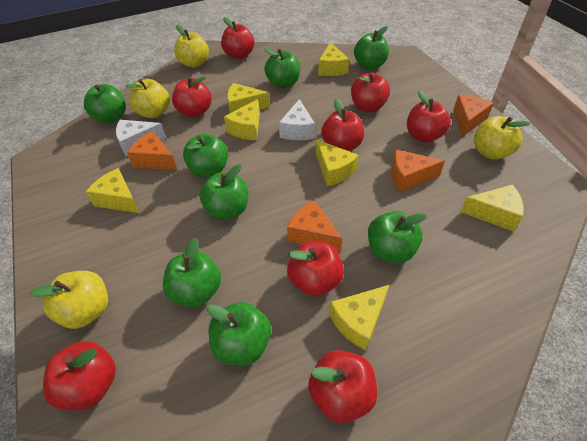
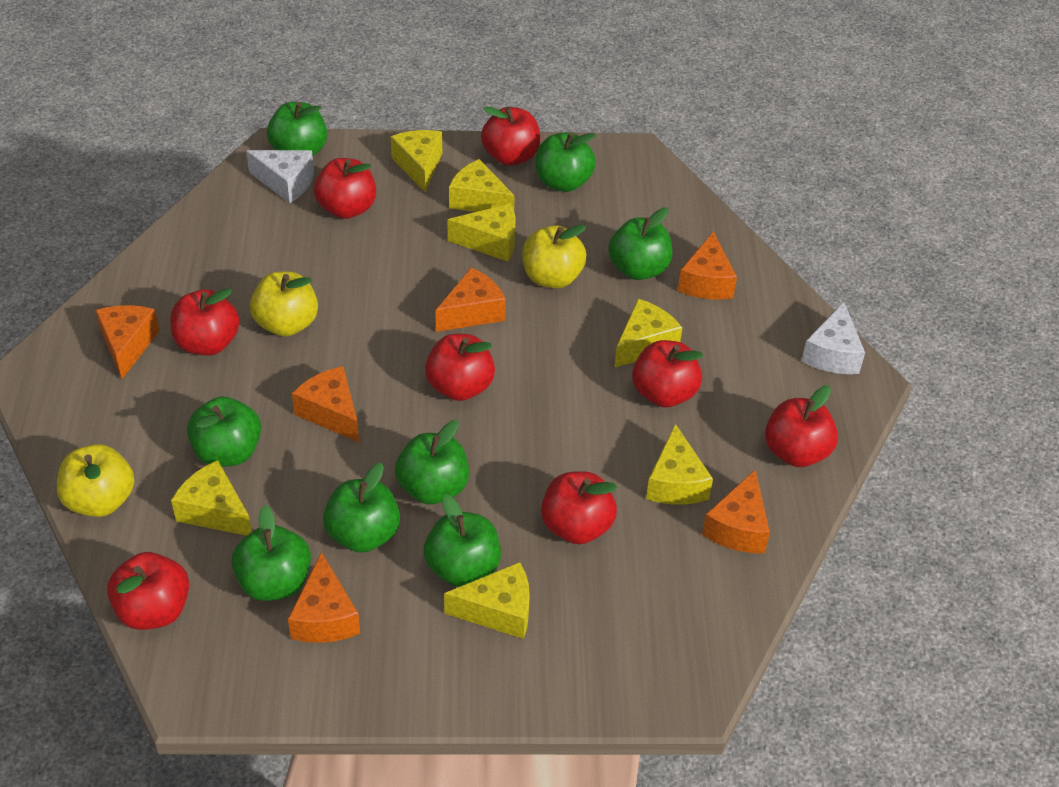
orange cheese: 4 -> 6
yellow apple: 4 -> 3

